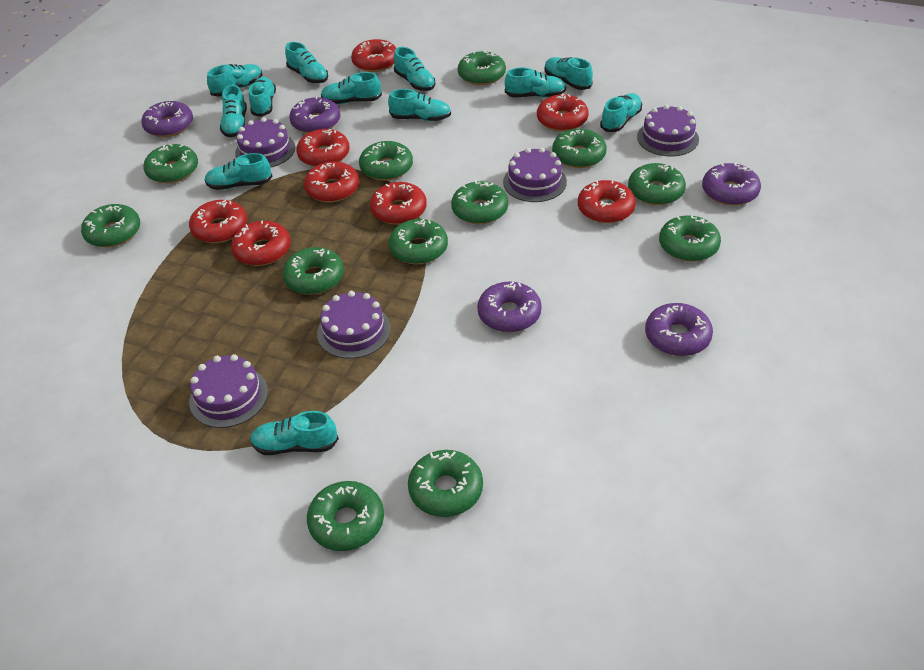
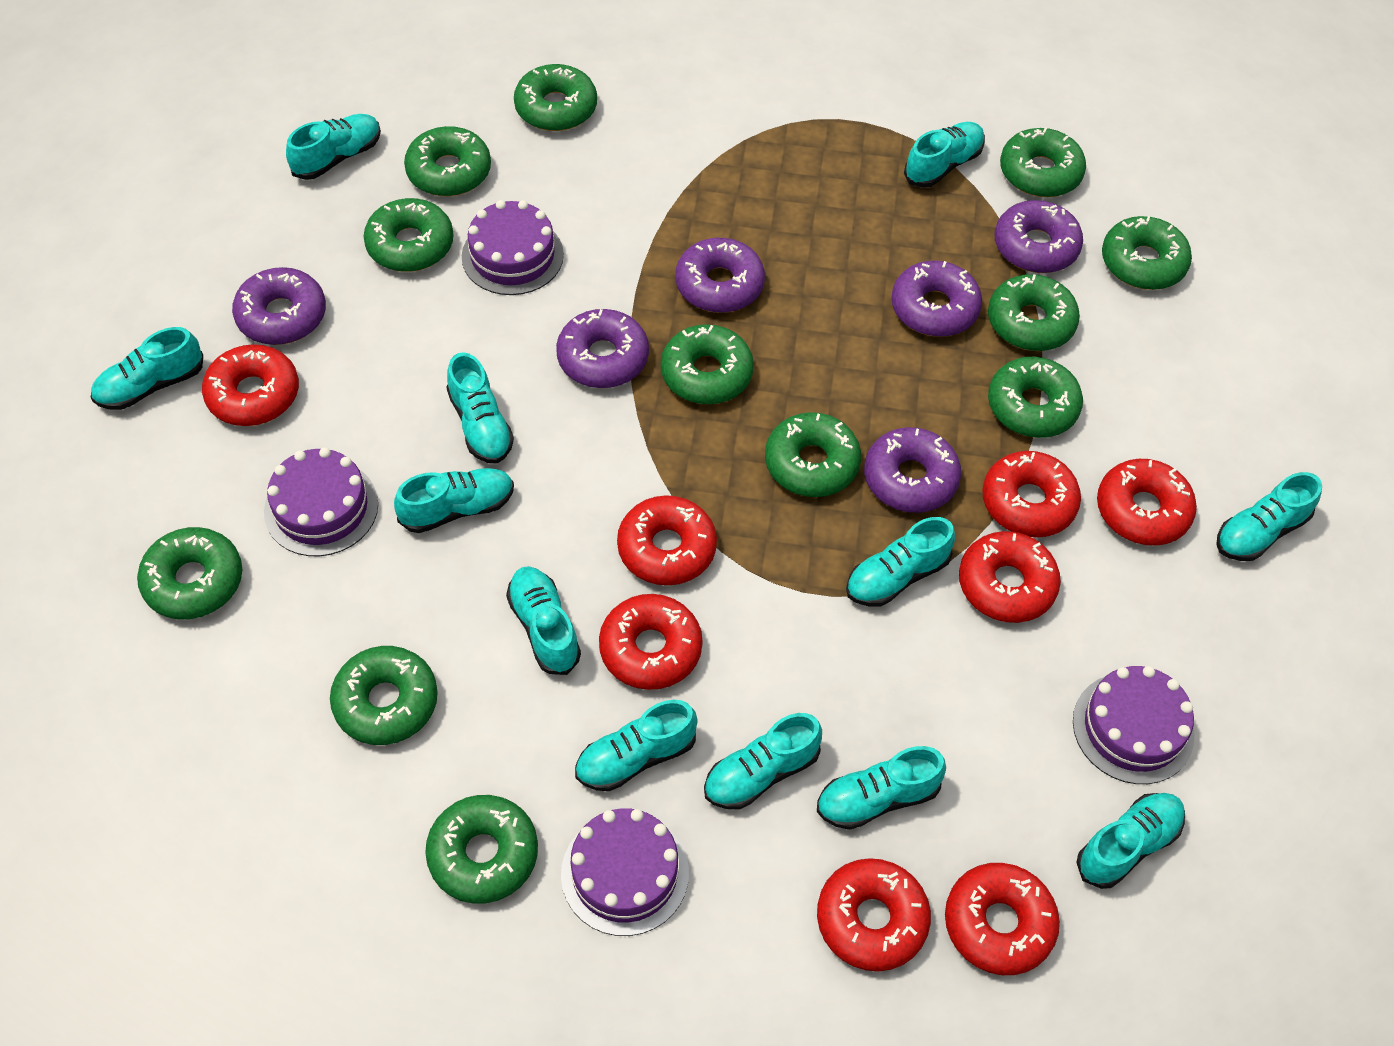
purple cake: 5 -> 4
purple donut: 5 -> 6

